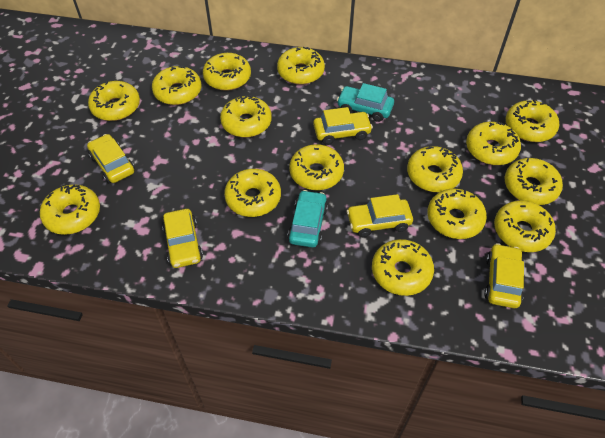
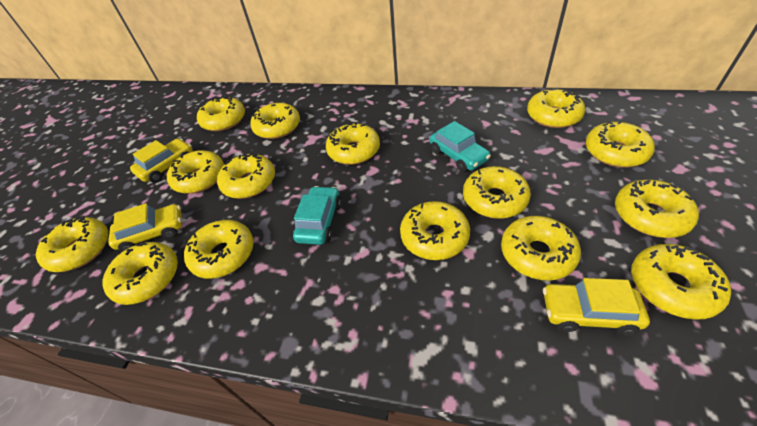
yellow car: 5 -> 3

